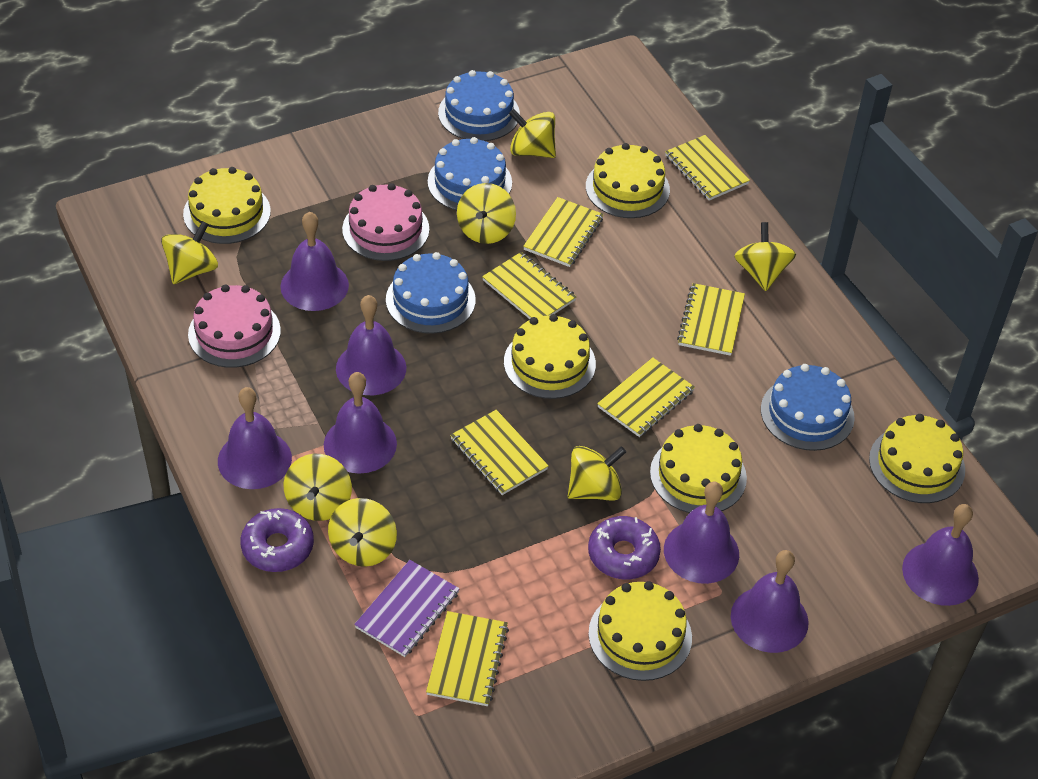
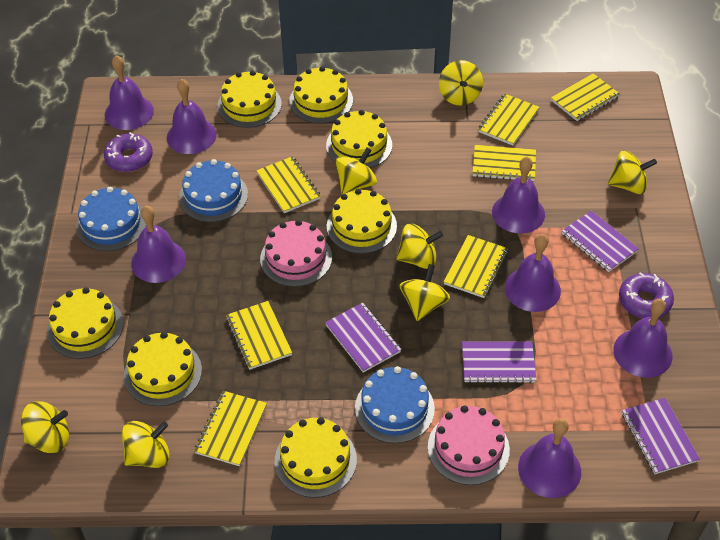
blue cake: 4 -> 3
purple notebook: 1 -> 4
yellow cake: 6 -> 7

